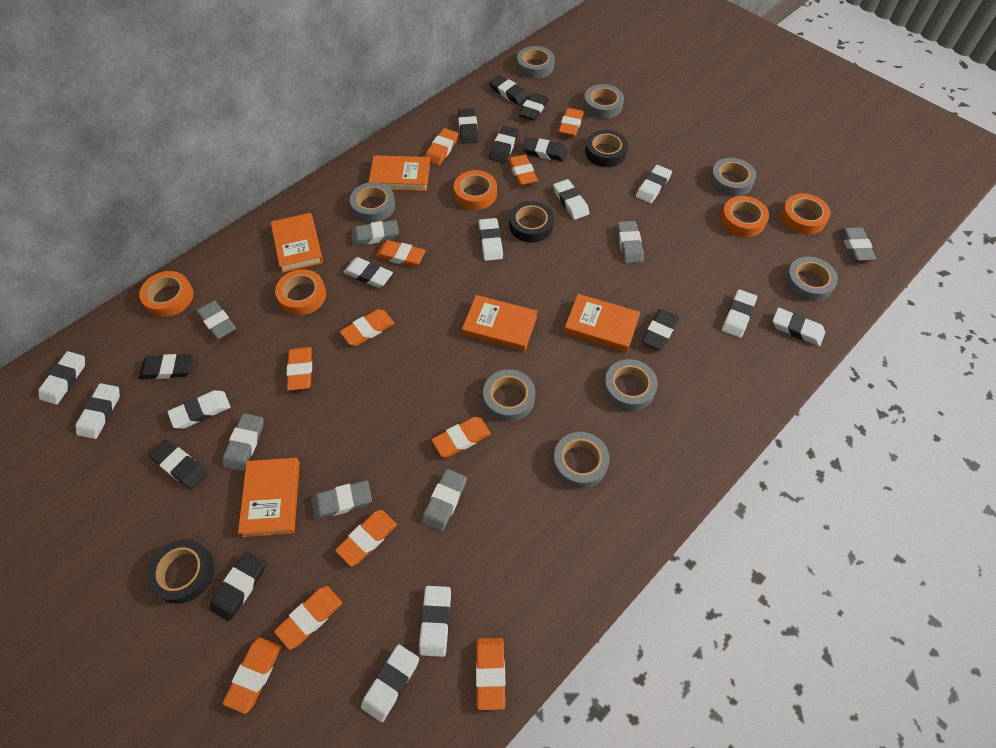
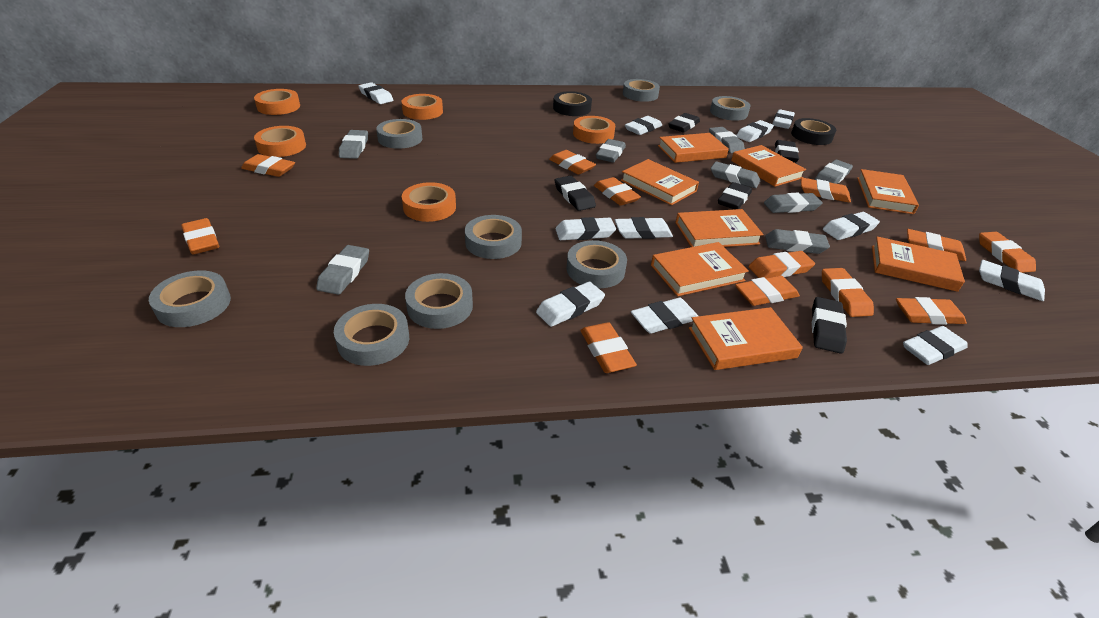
black eraser: 9 -> 5
black tape: 3 -> 2
grey eraser: 7 -> 8
orange book: 5 -> 8
orange eraser: 11 -> 12

